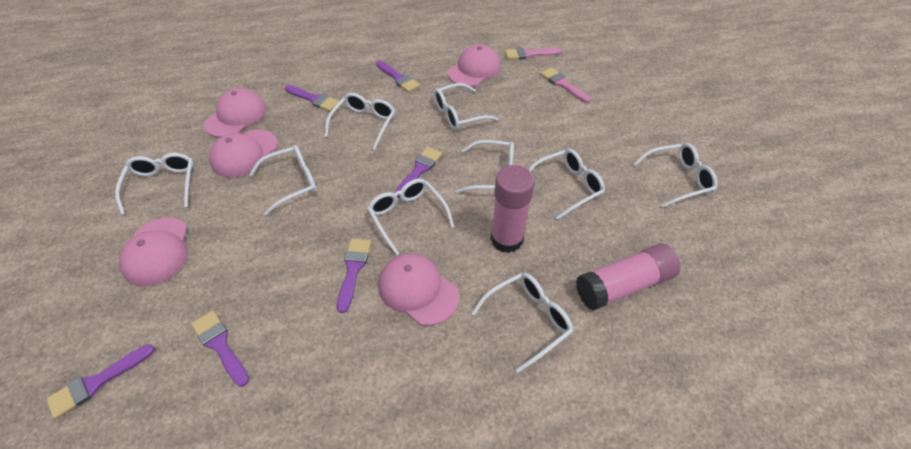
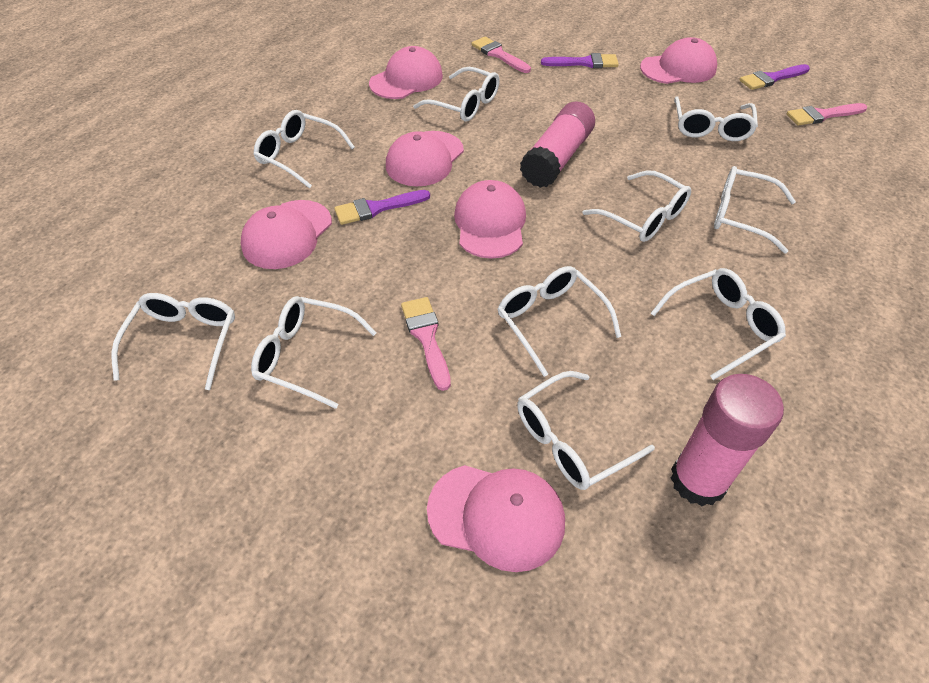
pink brush: 2 -> 3
pink cap: 5 -> 6
purple brush: 6 -> 3
white glasses: 9 -> 10

